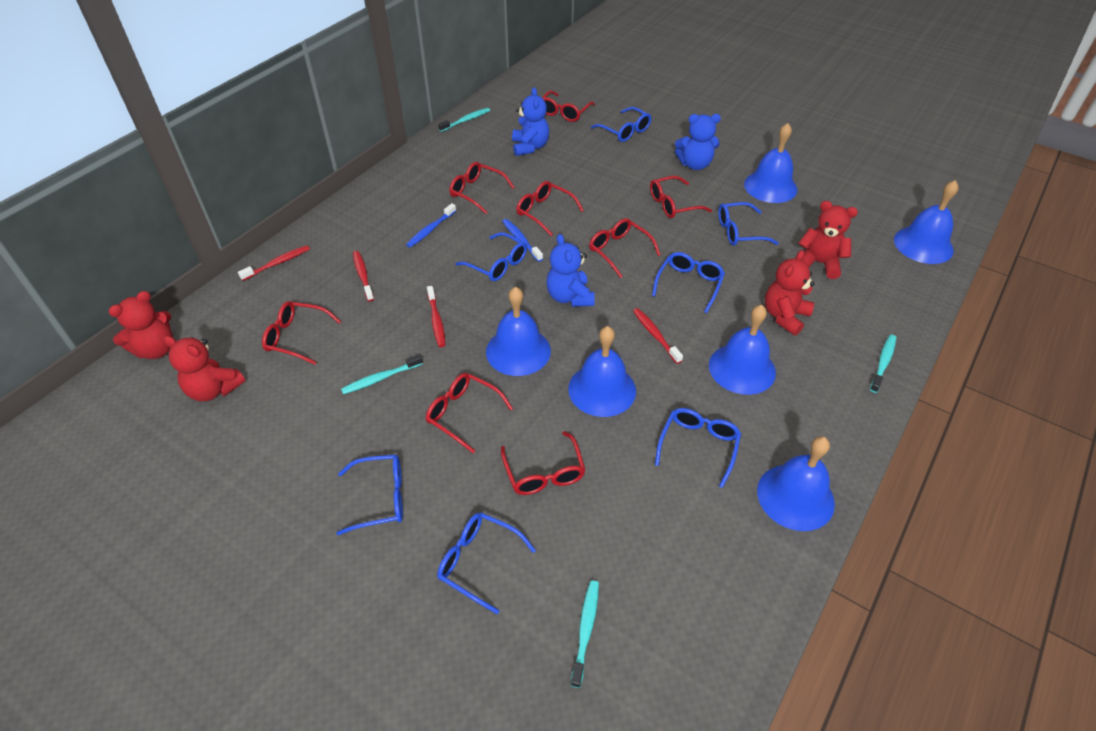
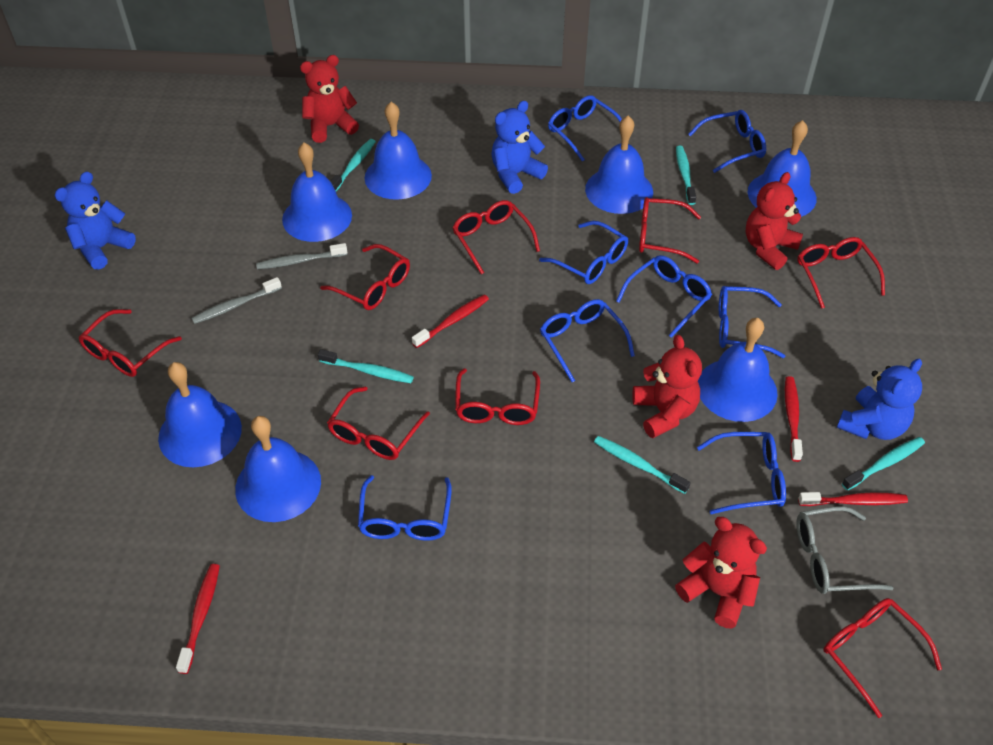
blue bell: 6 -> 7
blue glasses: 7 -> 8
blue toothbrush: 2 -> 0
grey glasses: 0 -> 1
grey toothbrush: 0 -> 2
turquoise toothbrush: 4 -> 5

